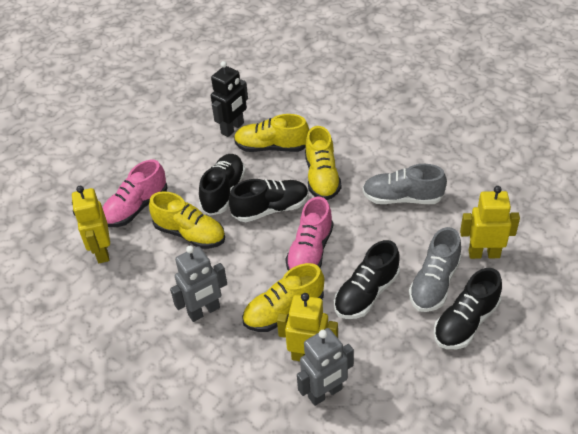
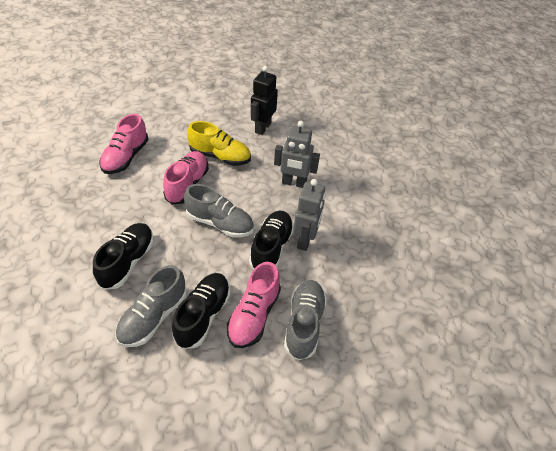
black shoe: 4 -> 3
grey shoe: 2 -> 3
pink shoe: 2 -> 3
yellow robot: 3 -> 0
yellow shoe: 4 -> 1

